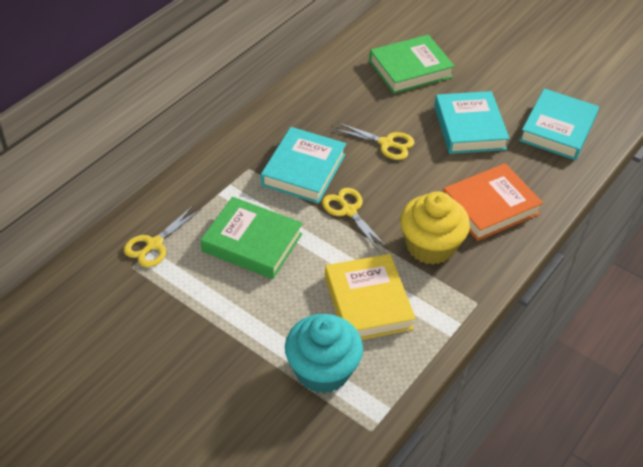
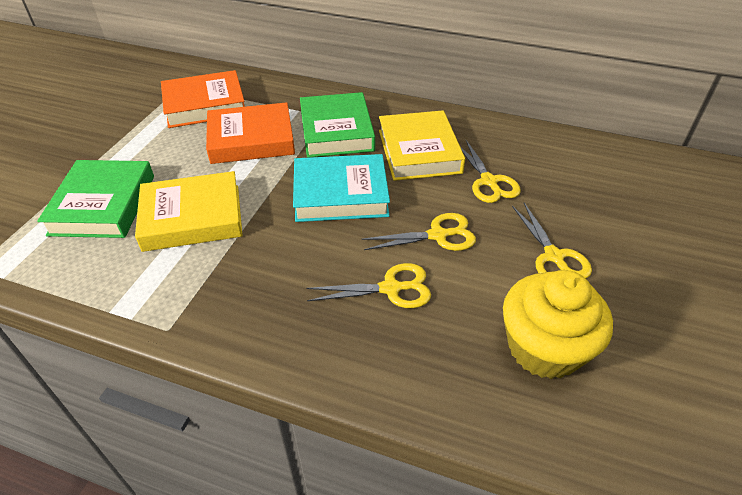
orange book: 1 -> 2
turquoise book: 3 -> 1
turquoise cupcake: 1 -> 0
yellow book: 1 -> 2
yellow scissors: 3 -> 4

